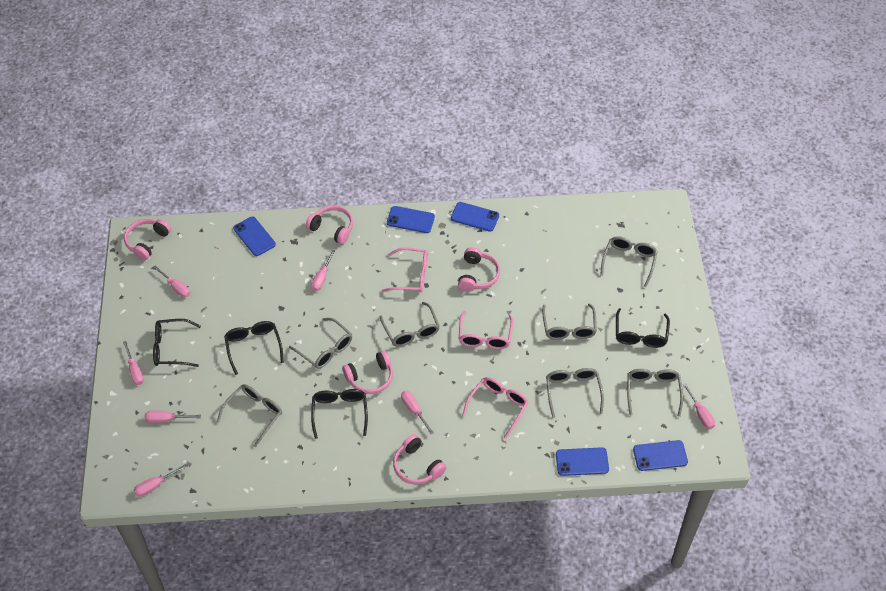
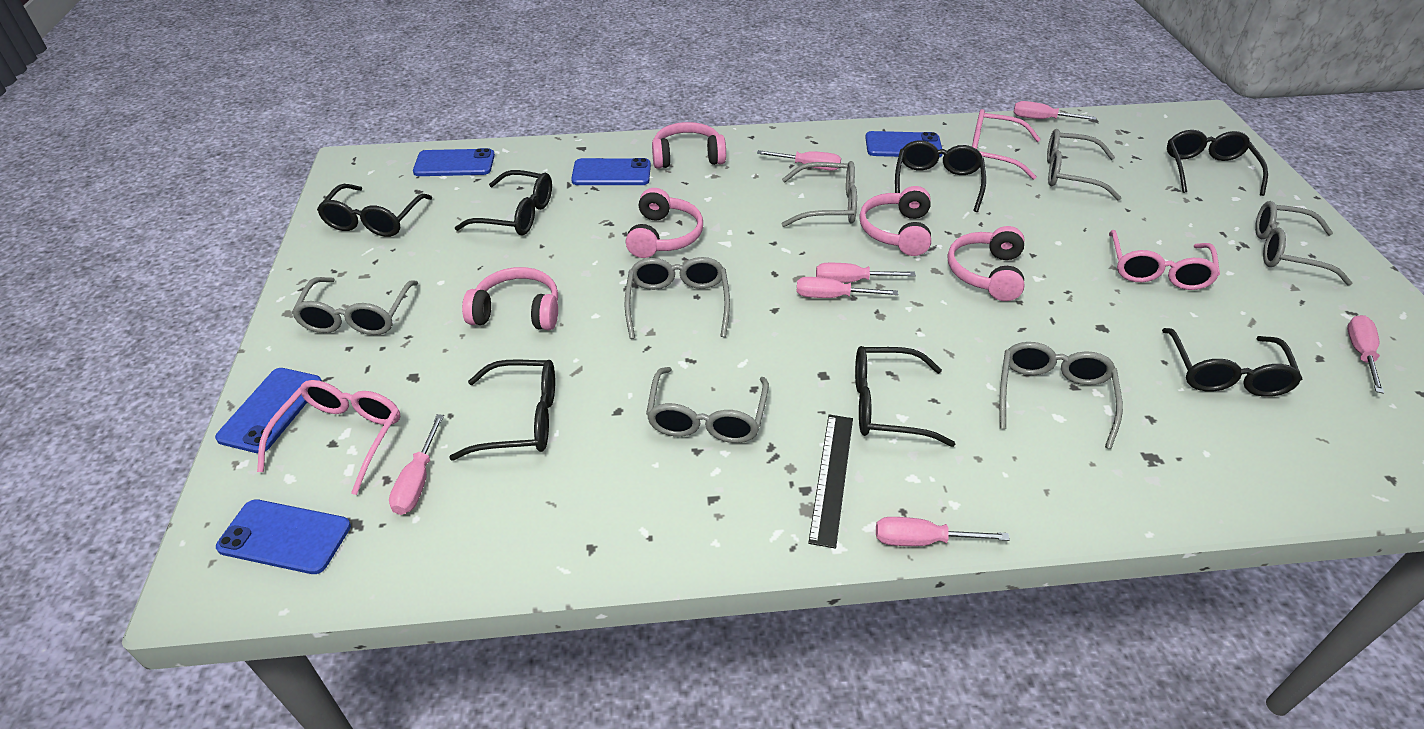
black glasses: 4 -> 7
black ruler: 0 -> 1

